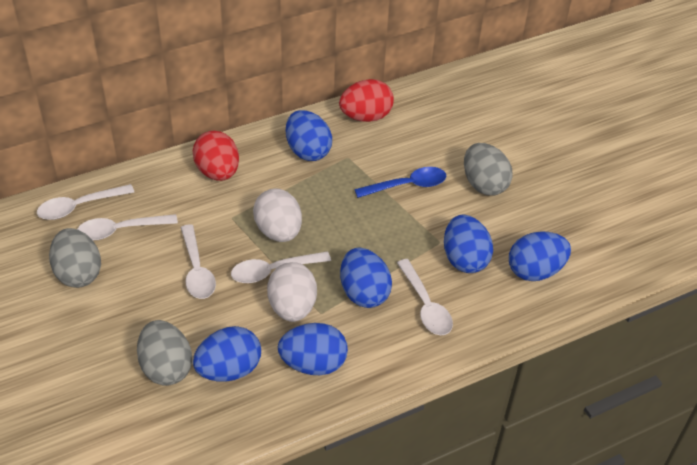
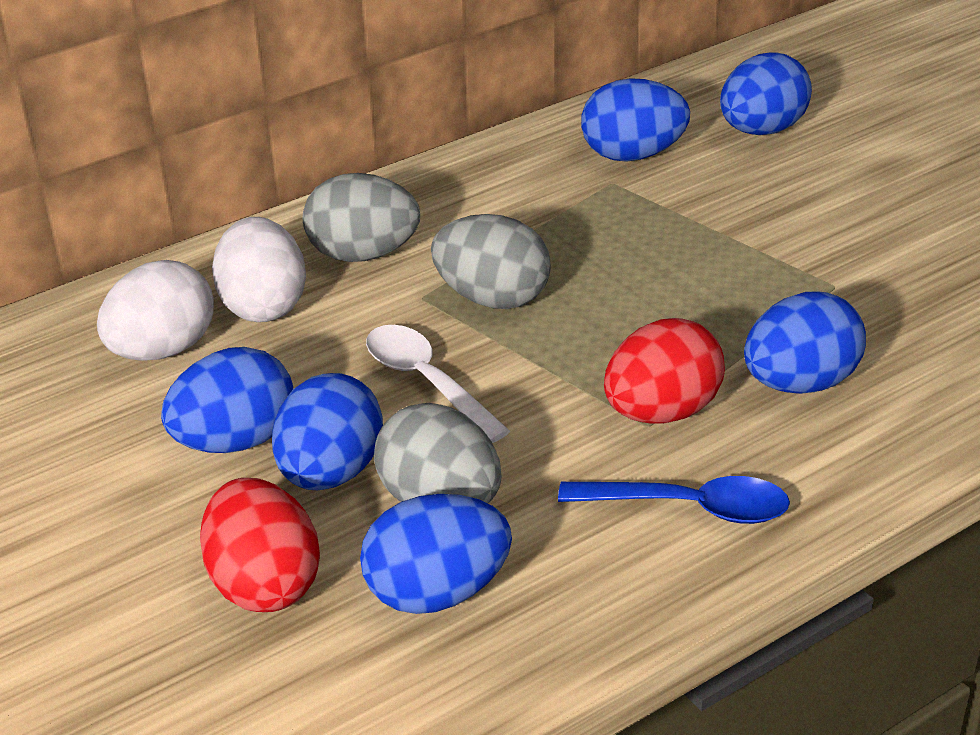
white spoon: 5 -> 1

